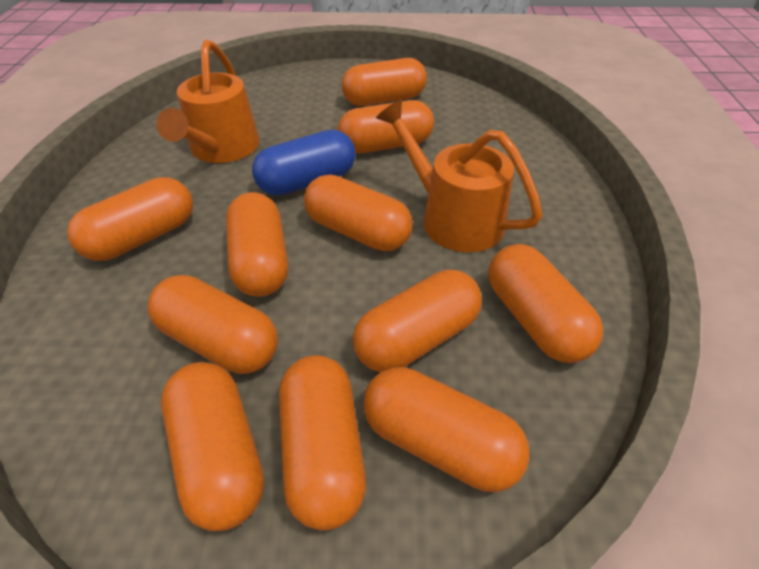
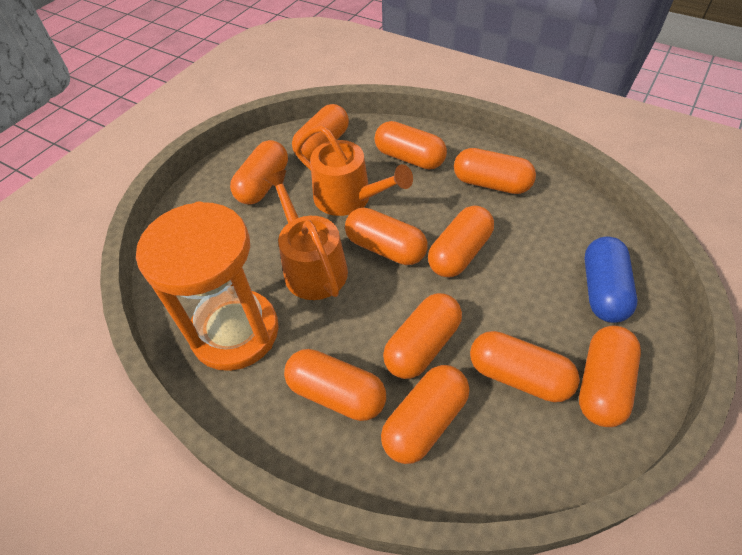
orange hourglass: 0 -> 1

